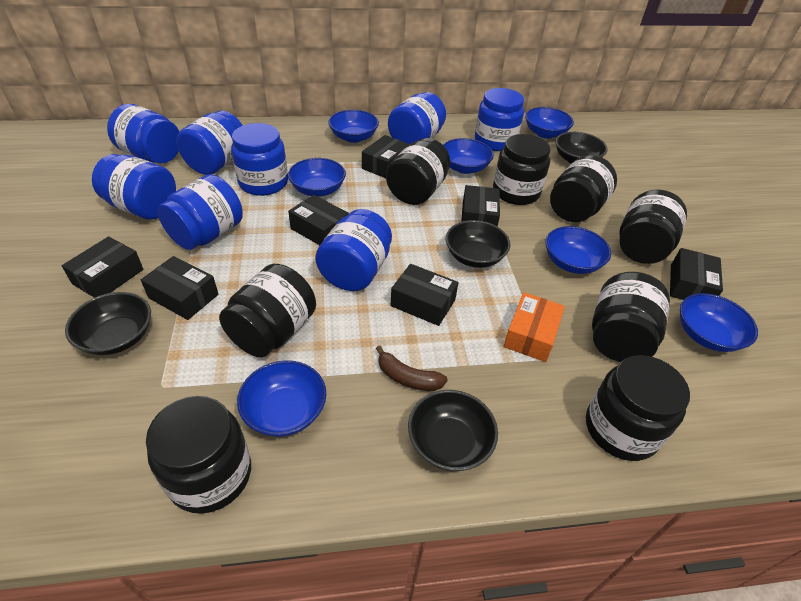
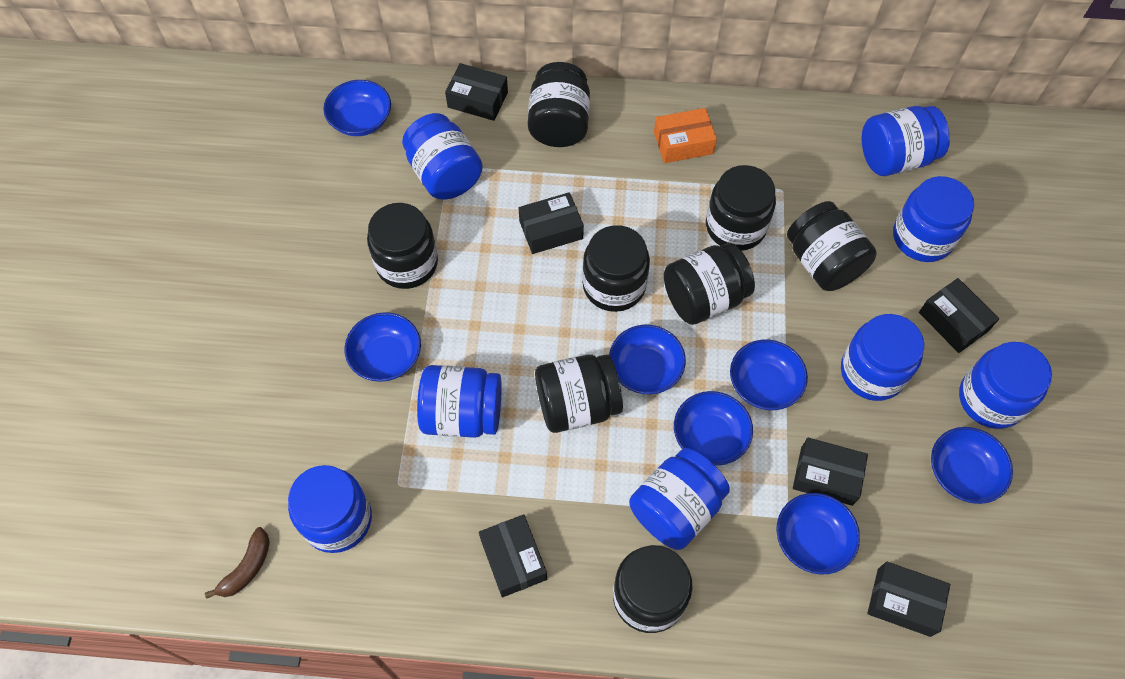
black bowl: 4 -> 0
black box: 7 -> 6

